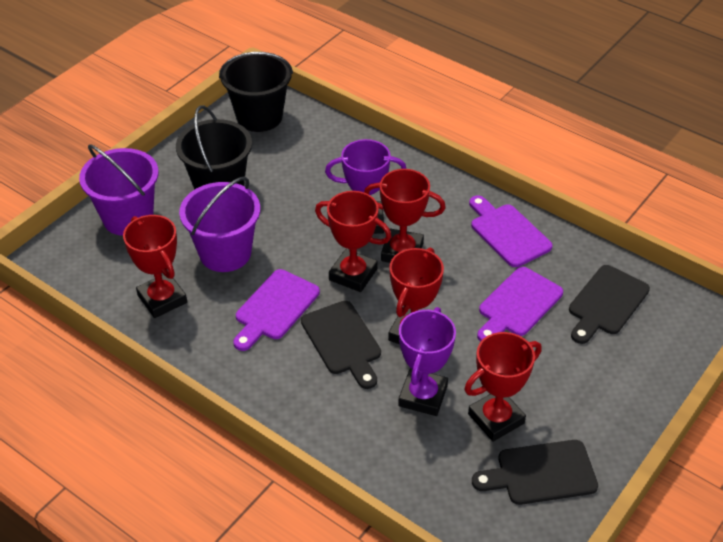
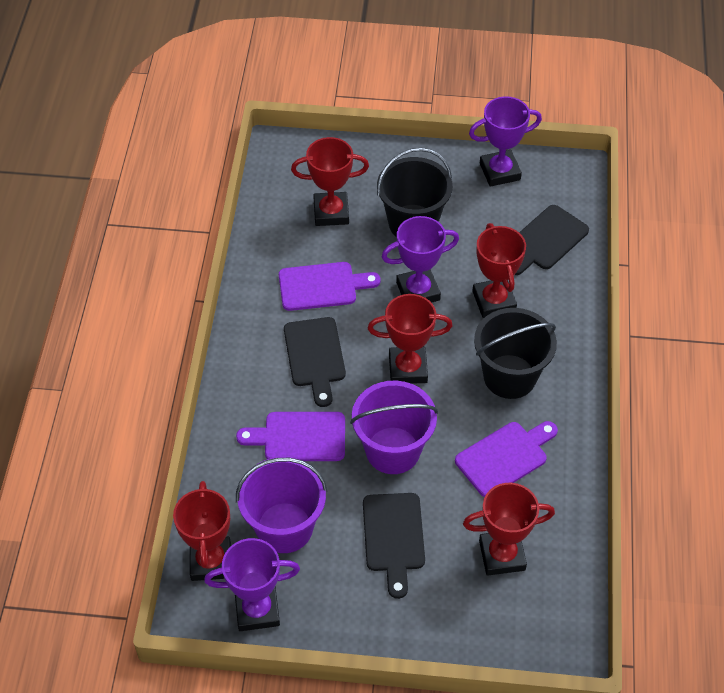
purple trophy: 2 -> 3

